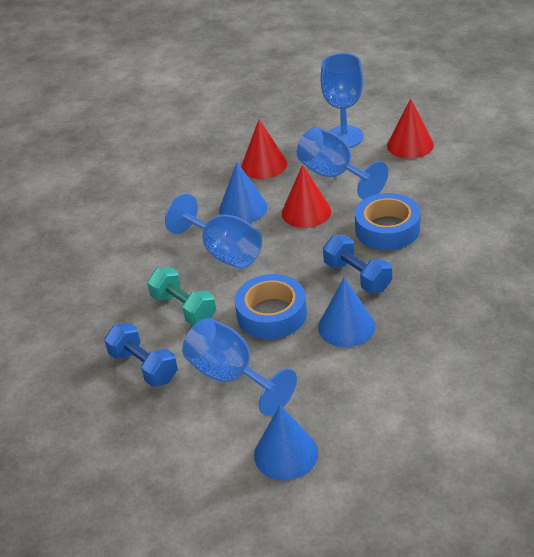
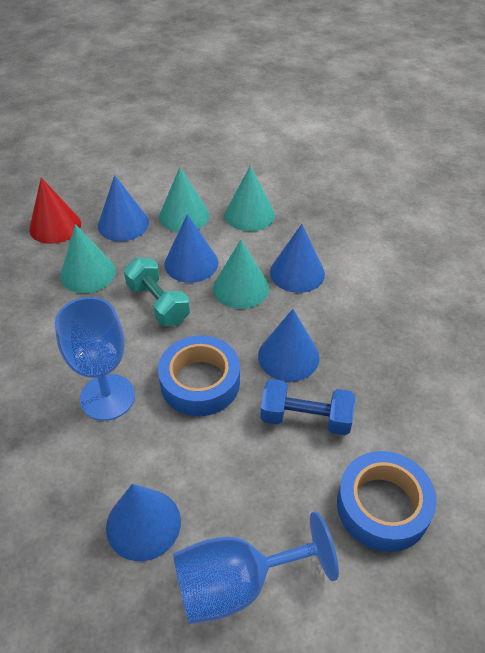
blue cone: 3 -> 5
blue dumbbell: 2 -> 1
blue goblet: 4 -> 2
red cone: 3 -> 1
turquoise cone: 0 -> 4

